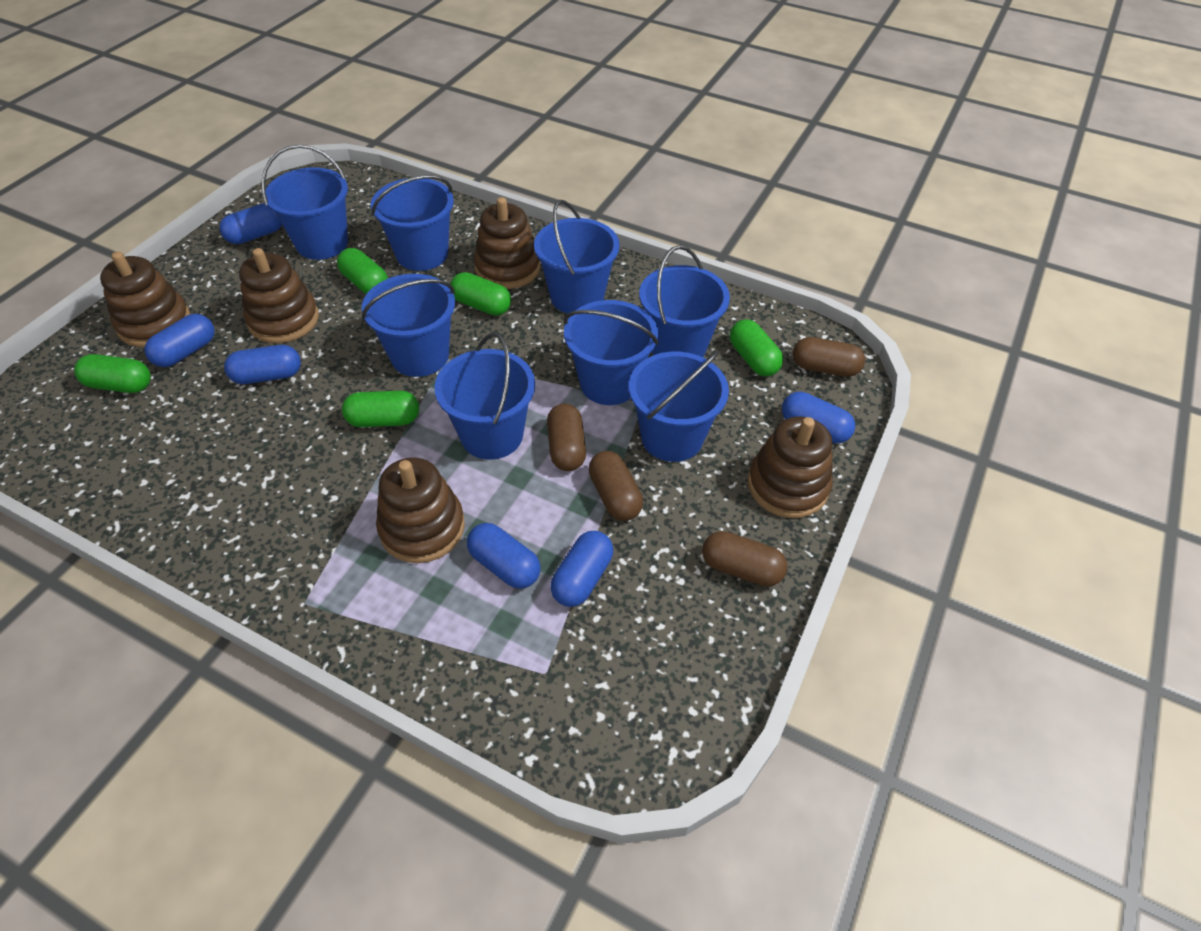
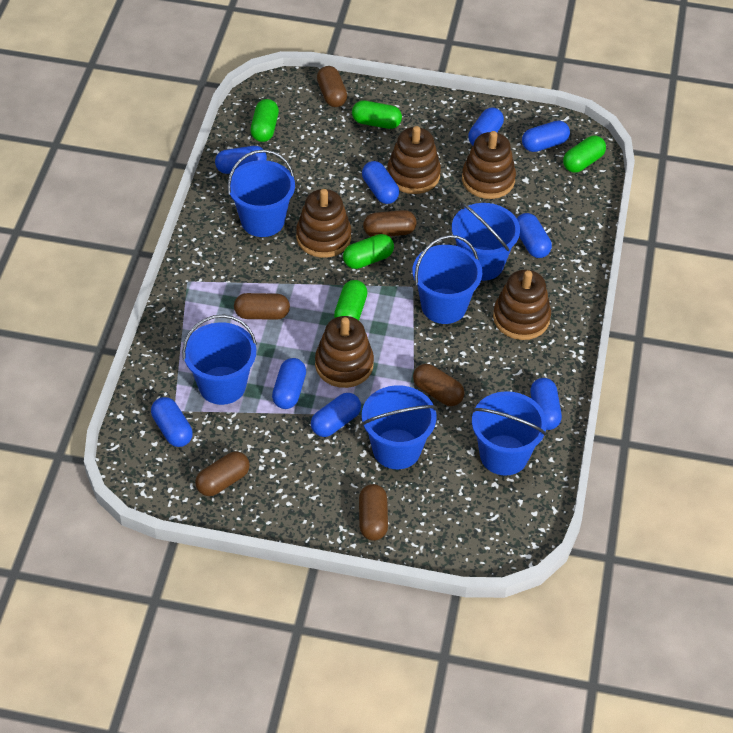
blue bucket: 8 -> 6
blue capsule: 6 -> 9
brown capsule: 4 -> 6

